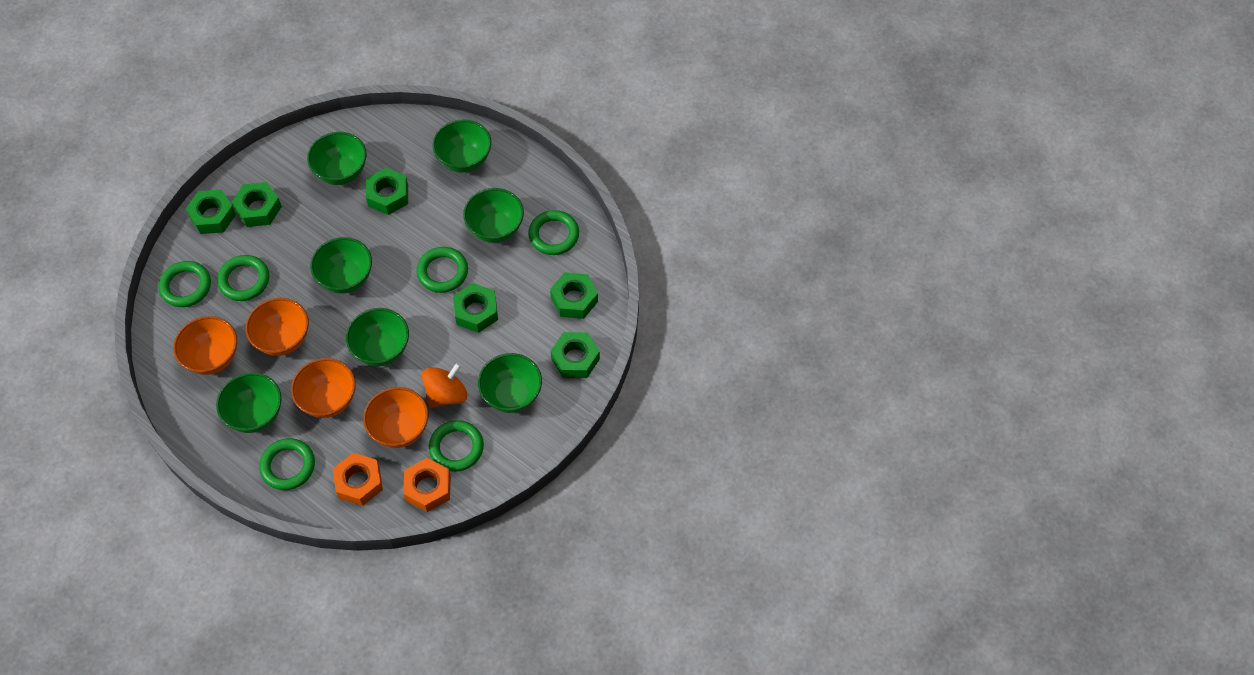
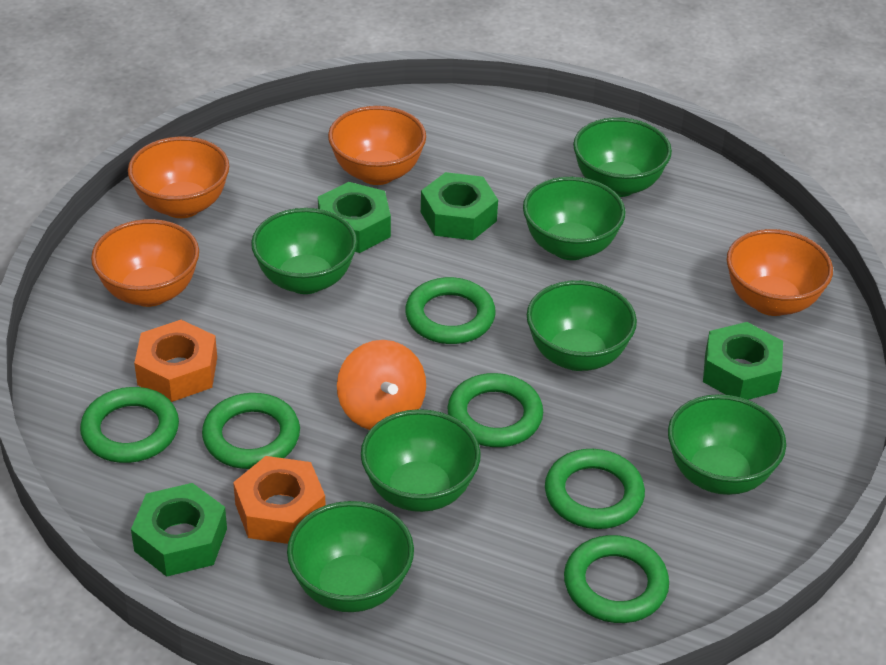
green nut: 6 -> 4

